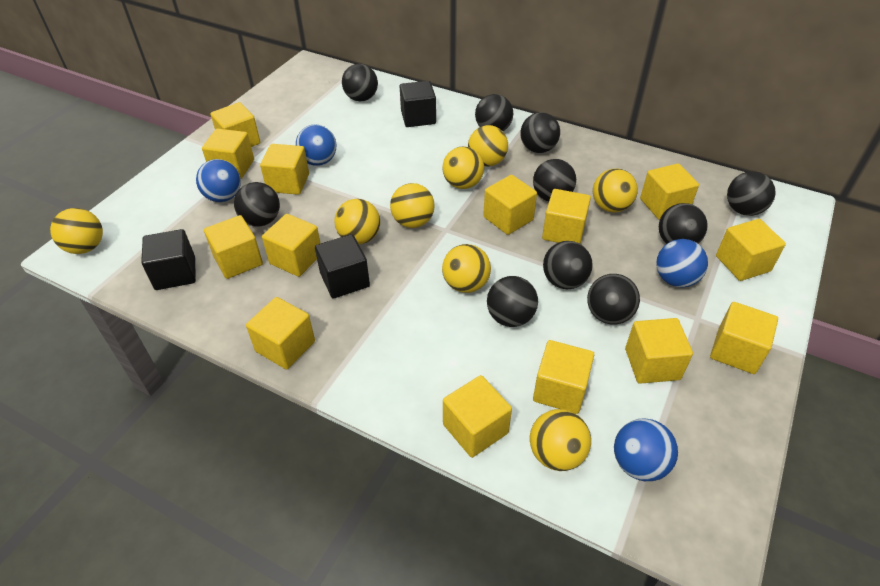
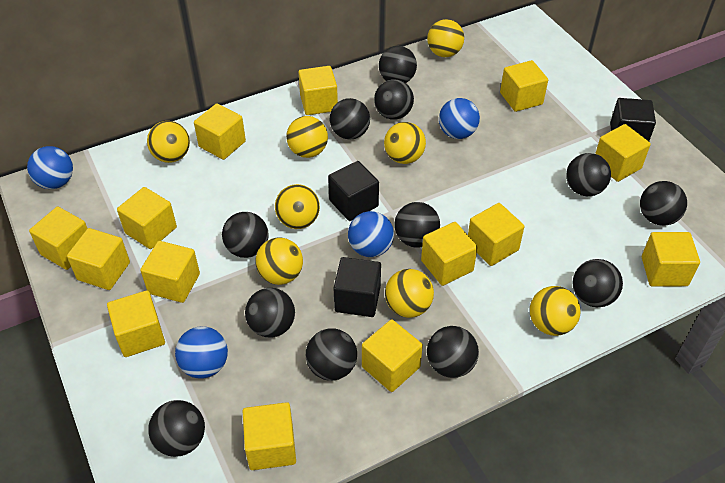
black ball: 10 -> 12

